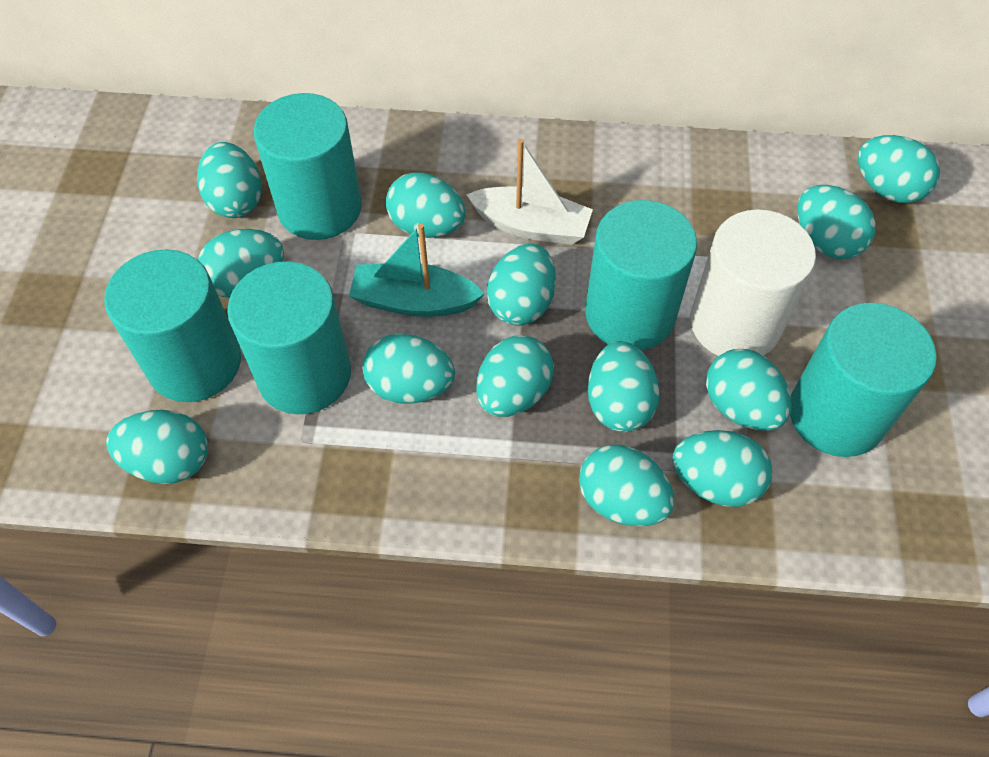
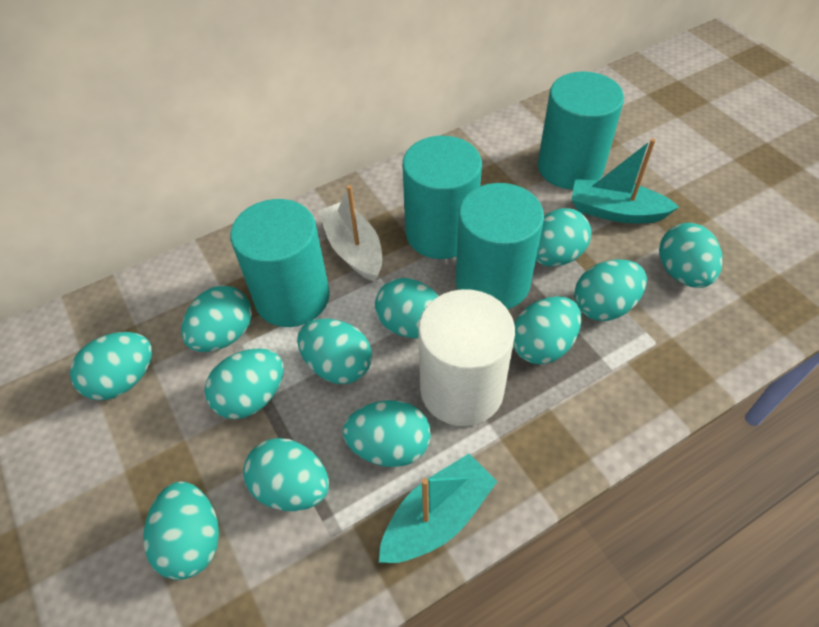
turquoise boat: 1 -> 2
turquoise cylinder: 5 -> 4
turquoise egg: 13 -> 12

